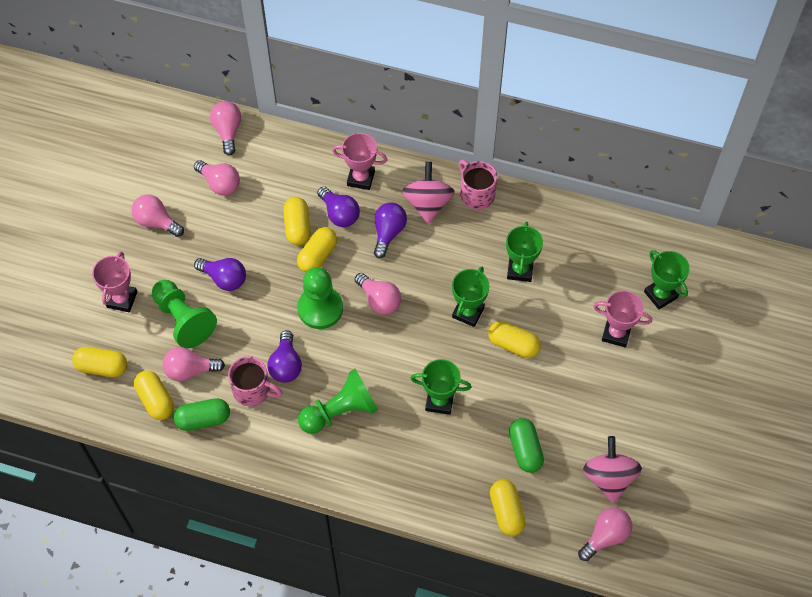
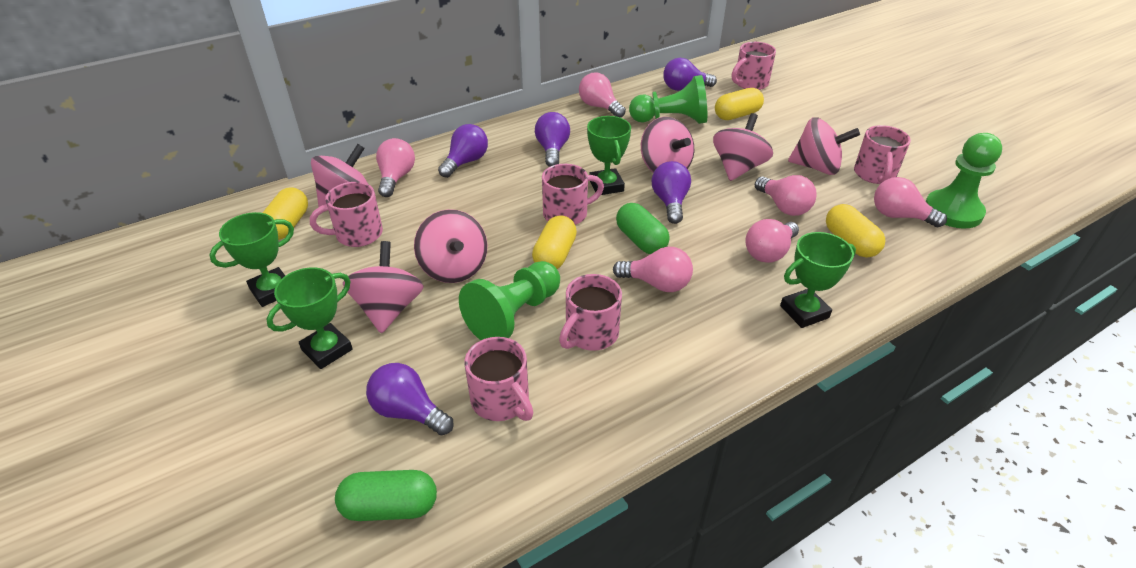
pink mug: 2 -> 6
pink spinning top: 2 -> 6
pink trophy: 3 -> 0
purple light bulb: 4 -> 5
yellow capsule: 6 -> 4

